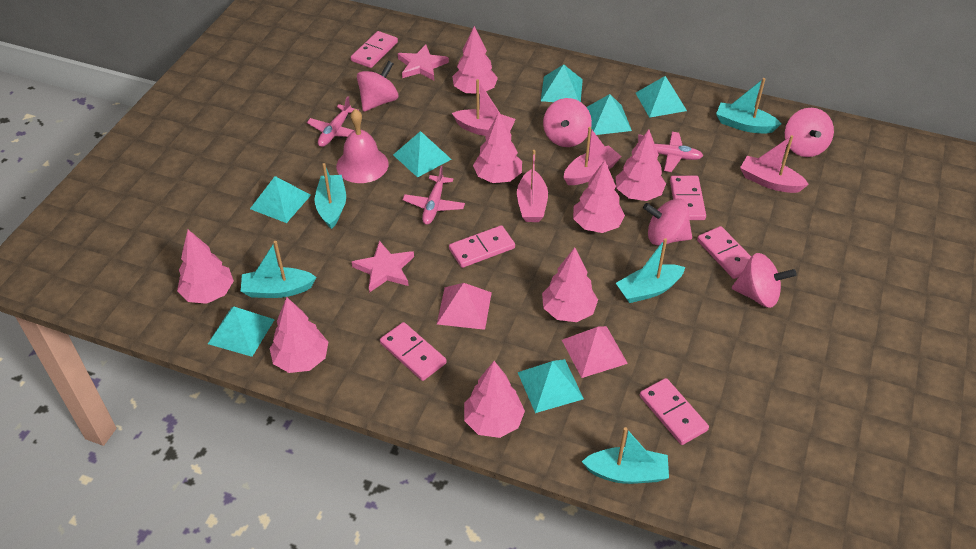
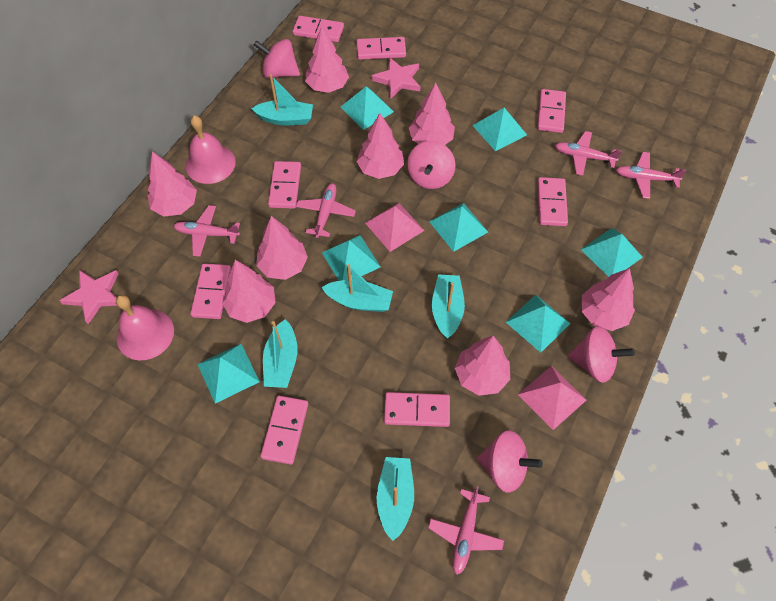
pink bell: 1 -> 2
pink boat: 4 -> 0
pink domino: 6 -> 8
pink plane: 3 -> 5
pink spinning top: 5 -> 4

